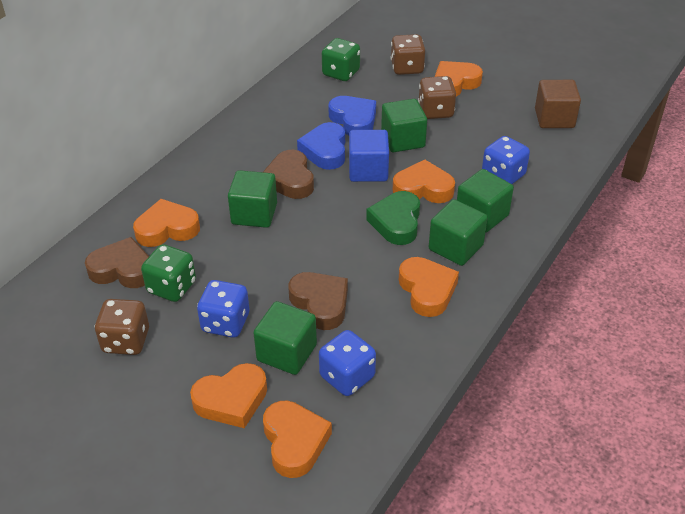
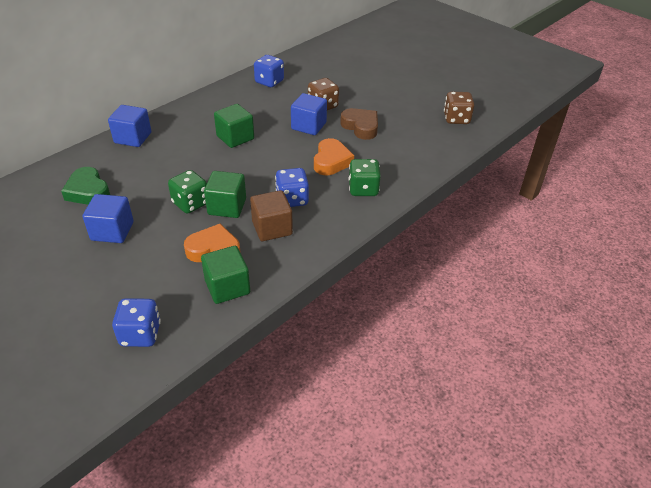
blue cube: 1 -> 3
blue heart: 2 -> 0
brown dice: 3 -> 2
brown heart: 3 -> 1
green cube: 5 -> 3
orange heart: 6 -> 2

